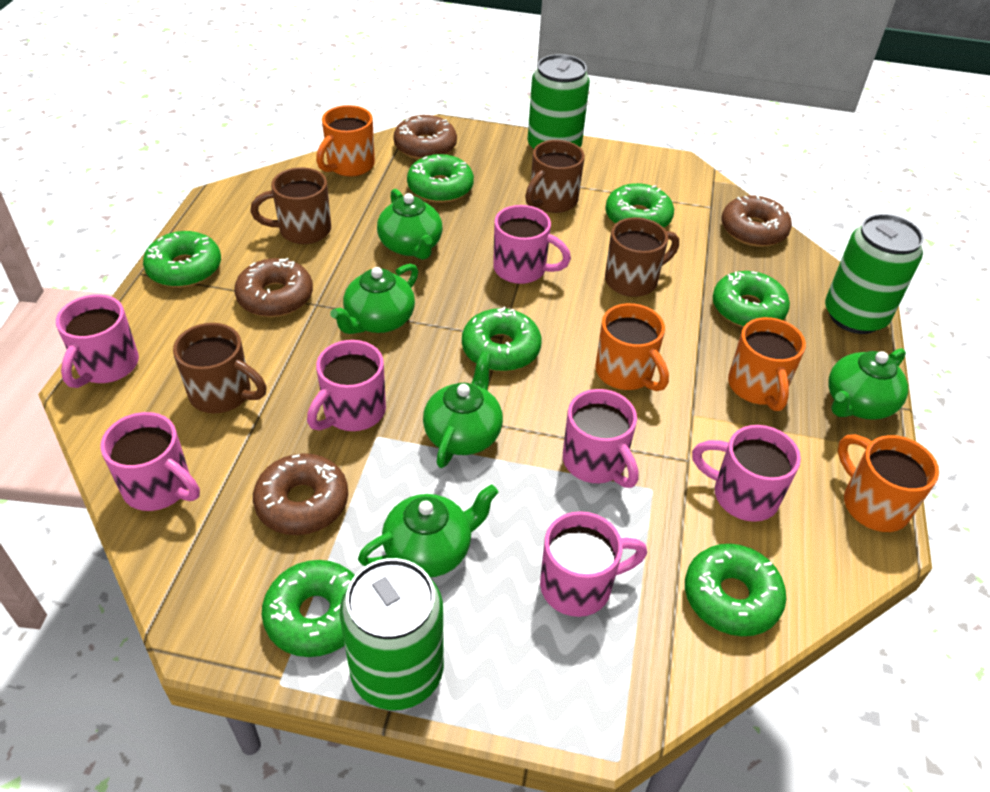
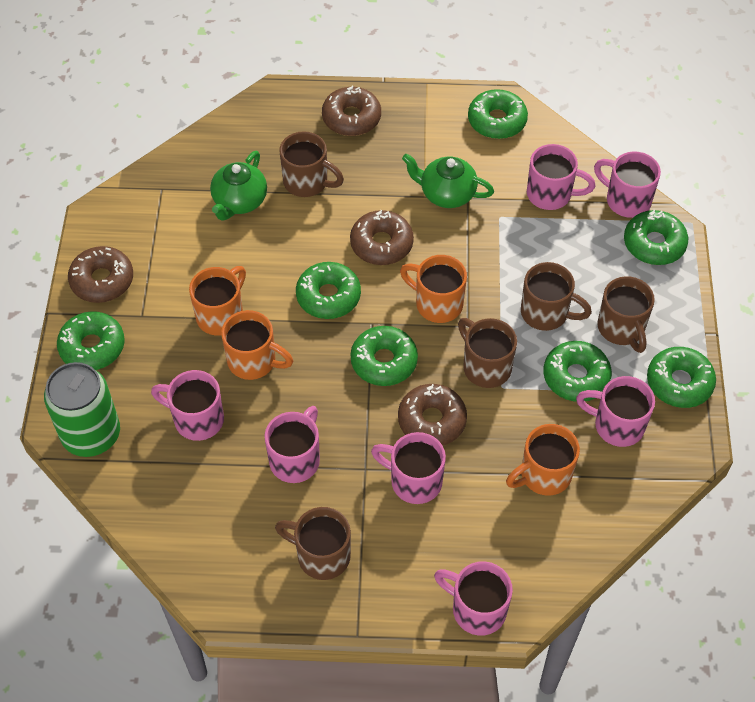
brown mug: 4 -> 5
green can: 3 -> 1
green teapot: 5 -> 2

